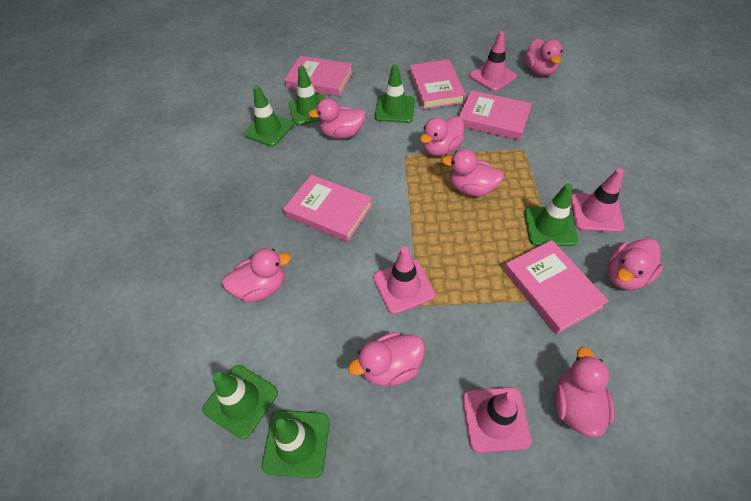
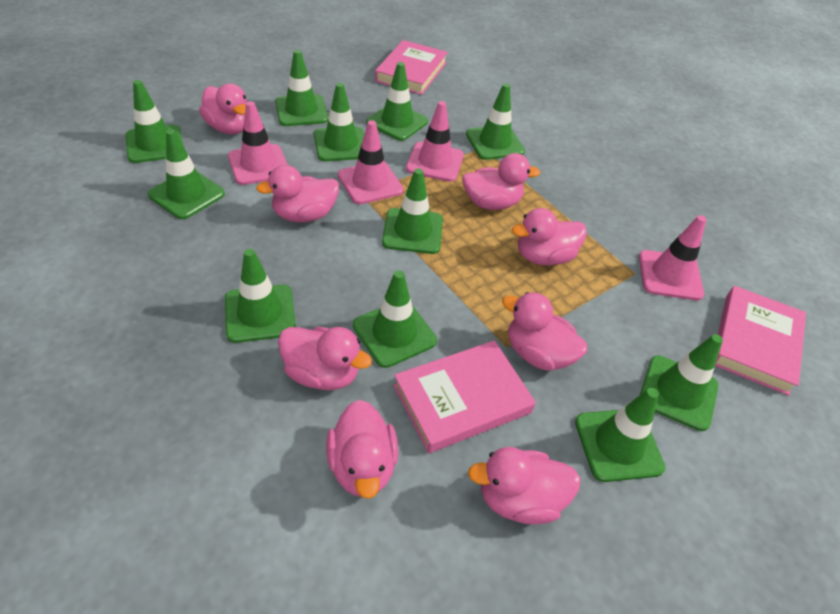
green traffic cone: 6 -> 11
pink book: 5 -> 3

